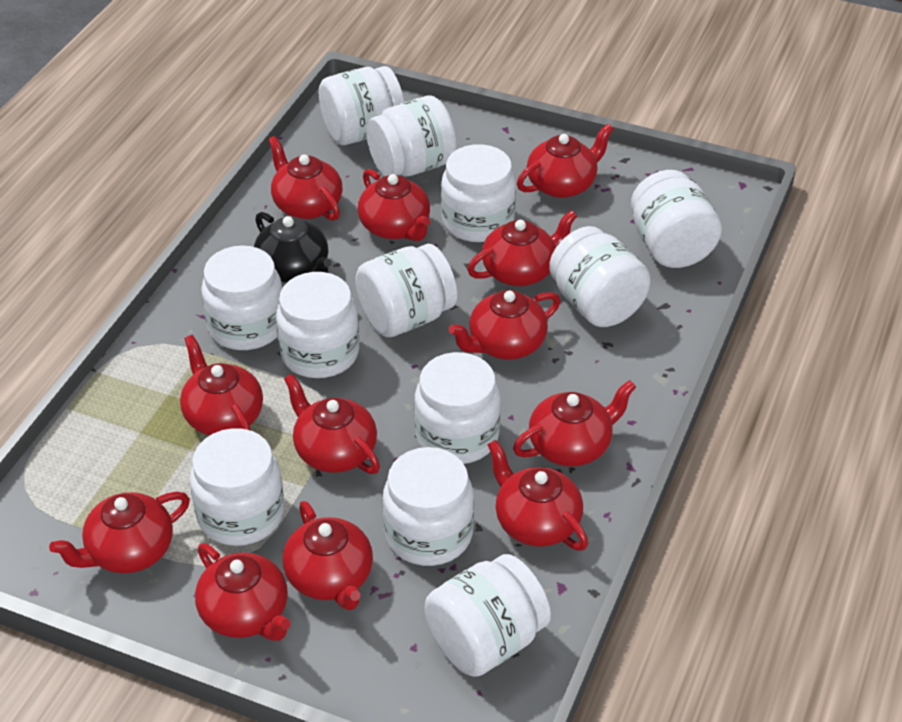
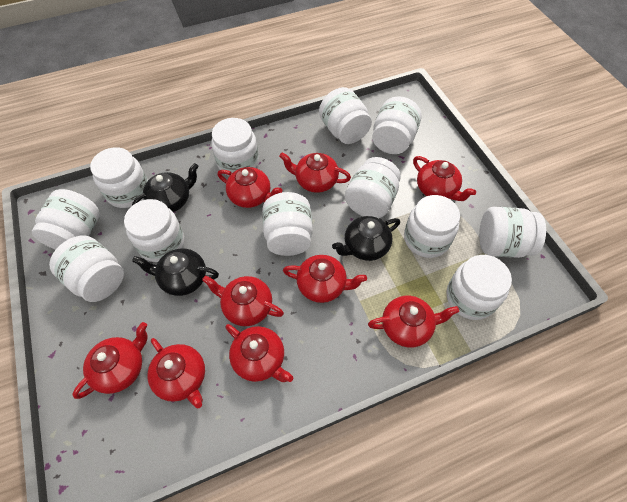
black teapot: 1 -> 3
red teapot: 12 -> 9

